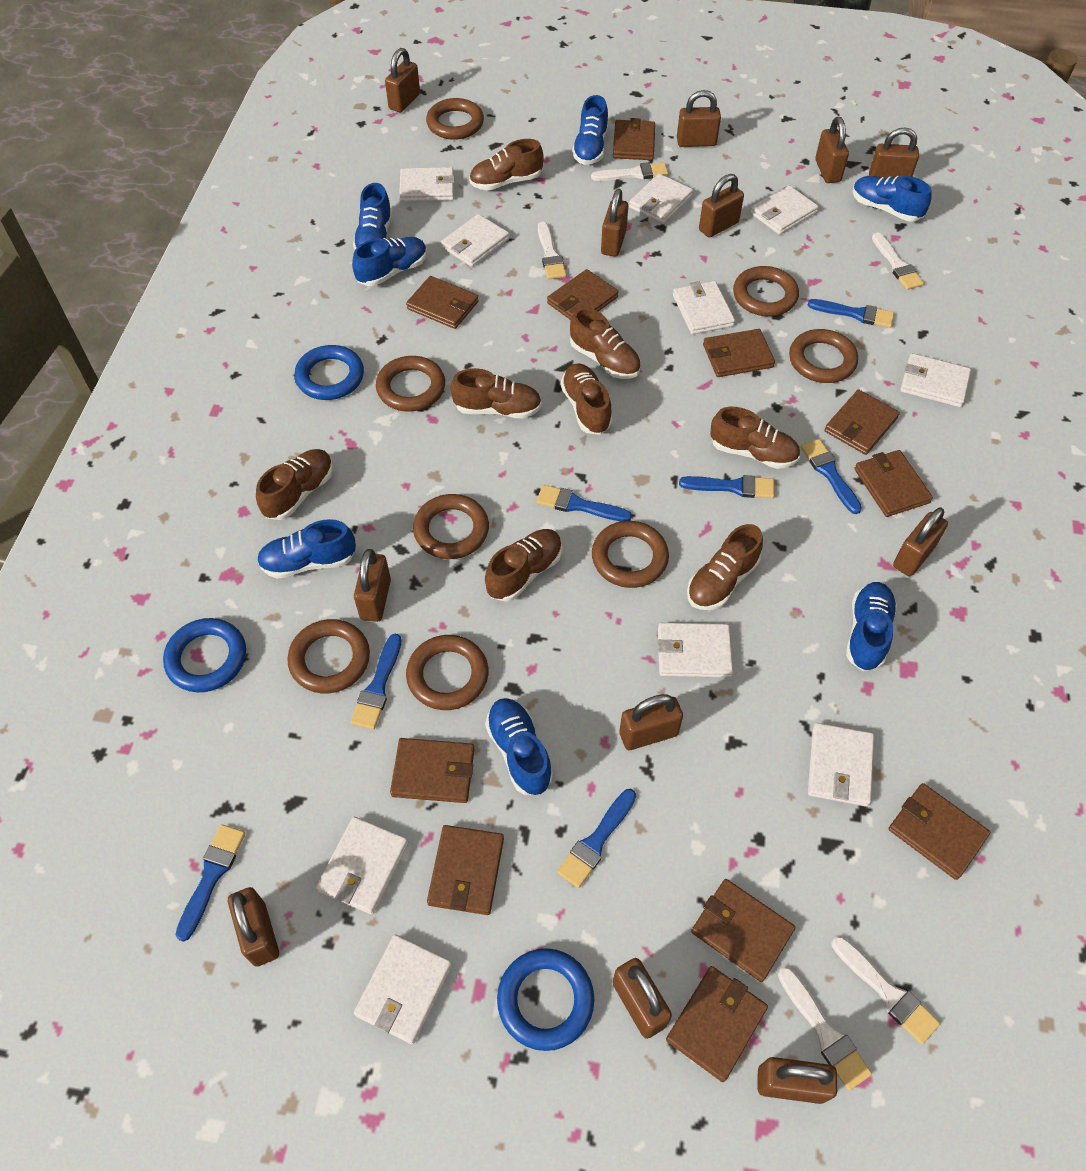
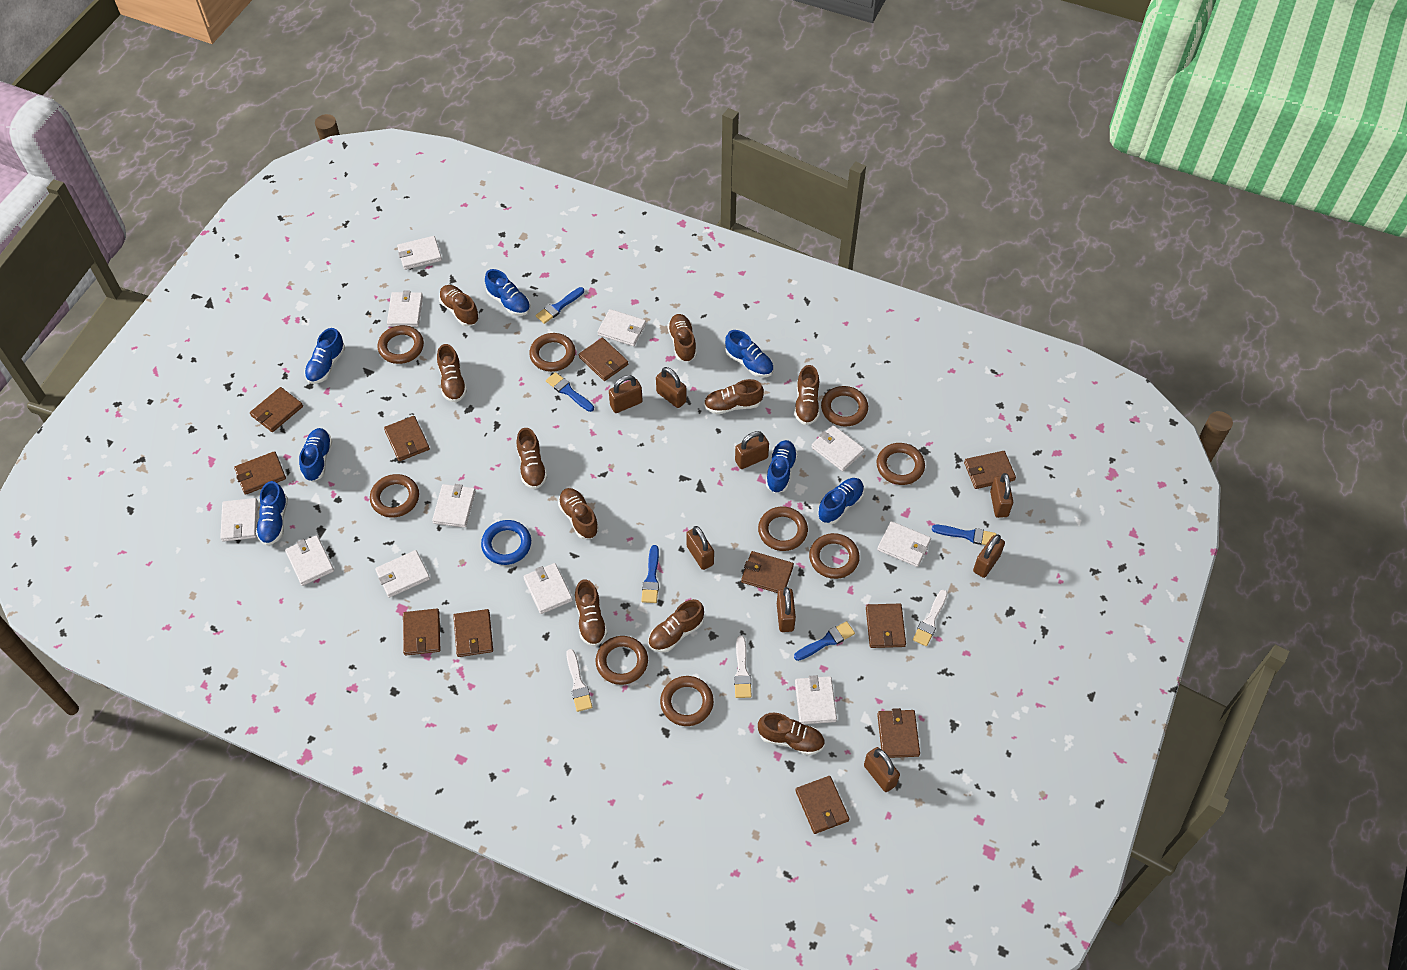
blue brush: 7 -> 5
blue ring: 3 -> 1
brown padlock: 12 -> 8
brown ring: 8 -> 9
brown shoe: 8 -> 10
white brush: 5 -> 3
white wallet: 10 -> 11

